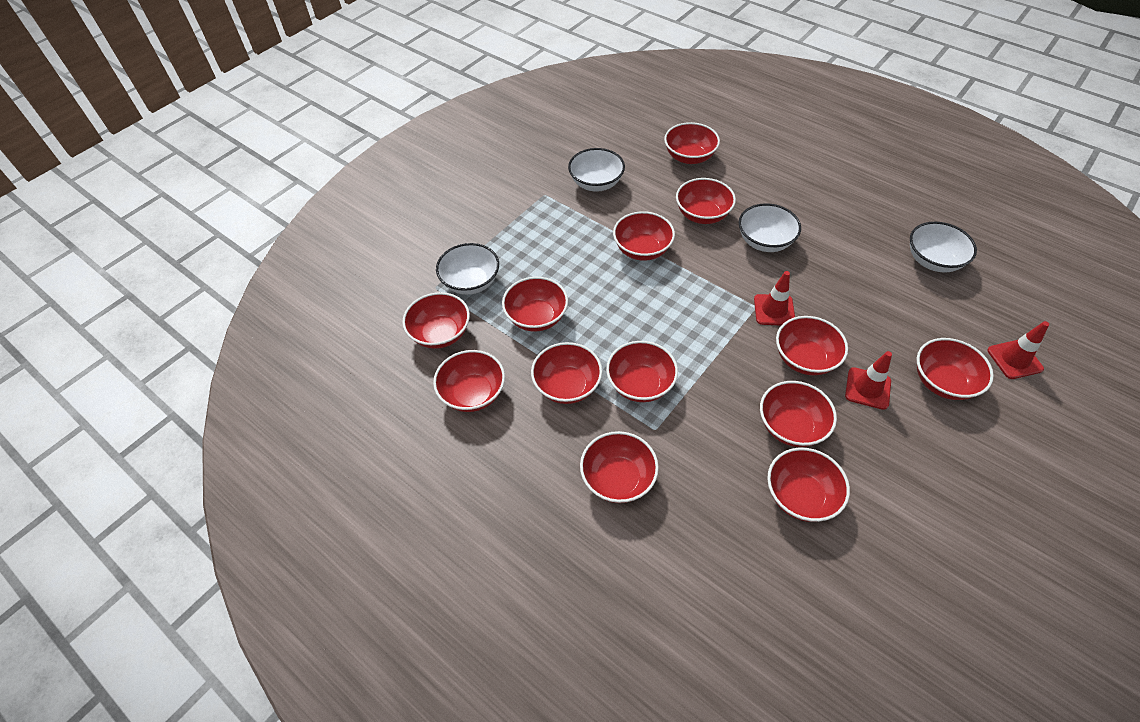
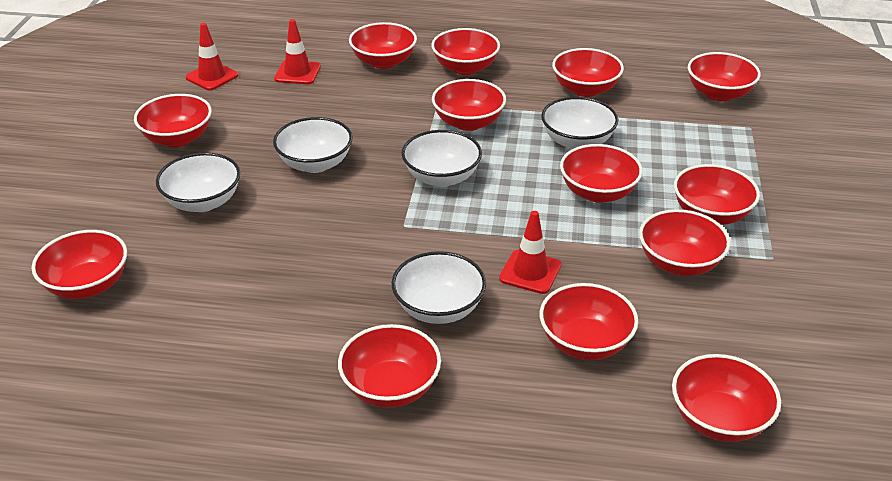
white bowl: 4 -> 5

